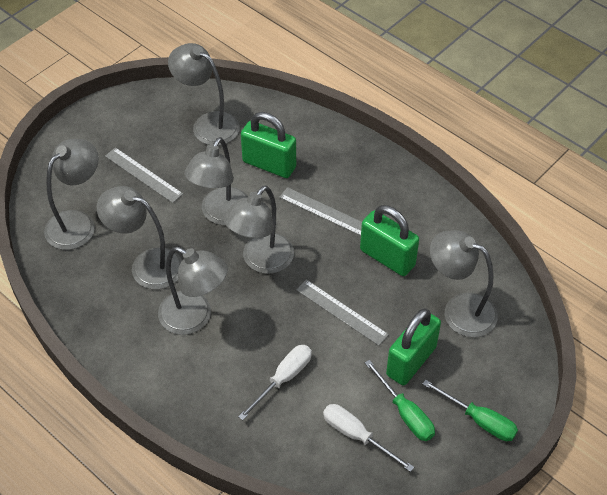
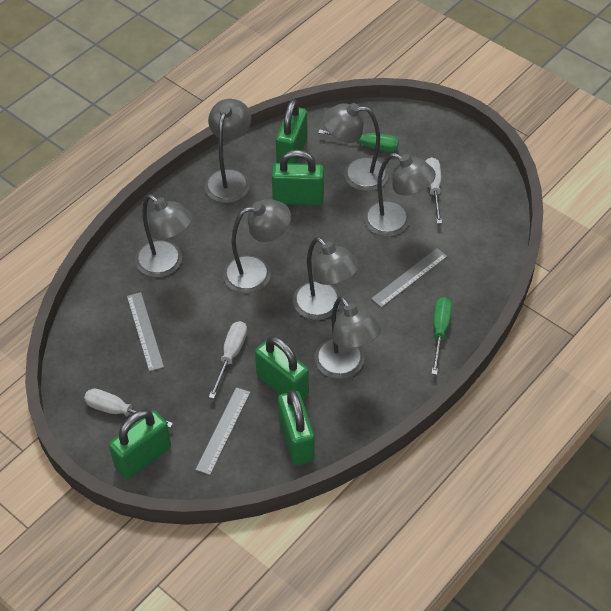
green padlock: 3 -> 5
white screwdriver: 2 -> 3

